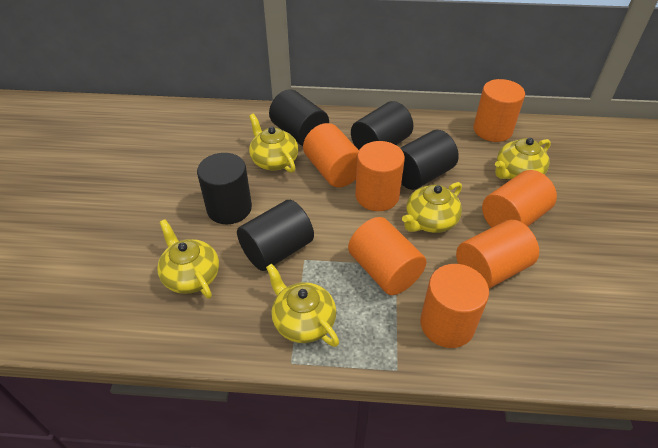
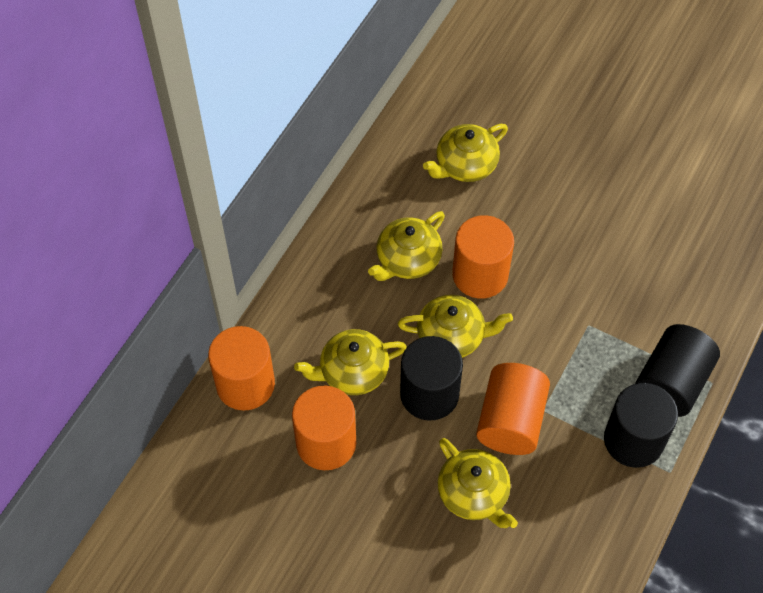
black cylinder: 5 -> 3
orange cylinder: 7 -> 4

